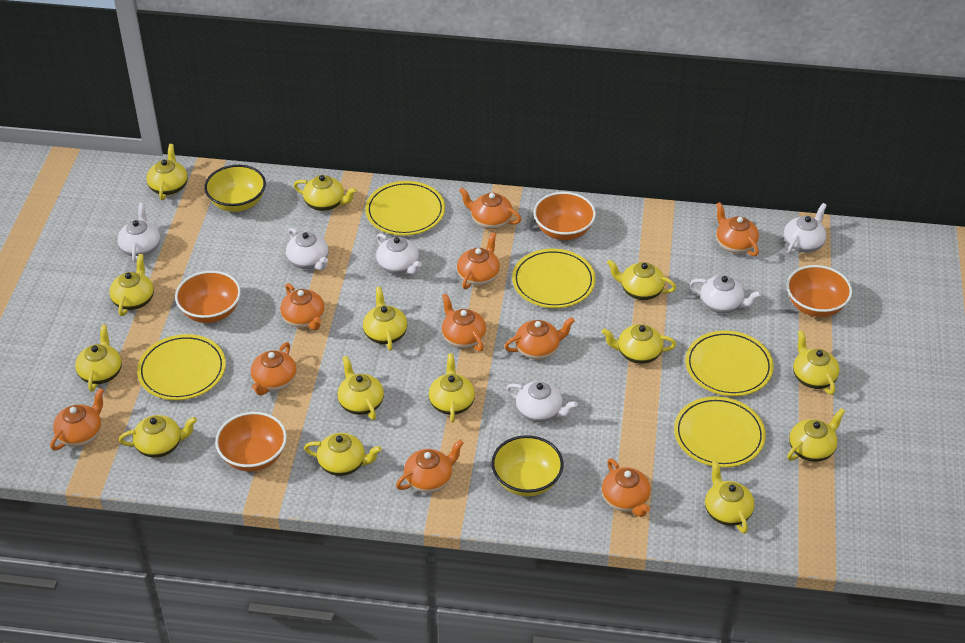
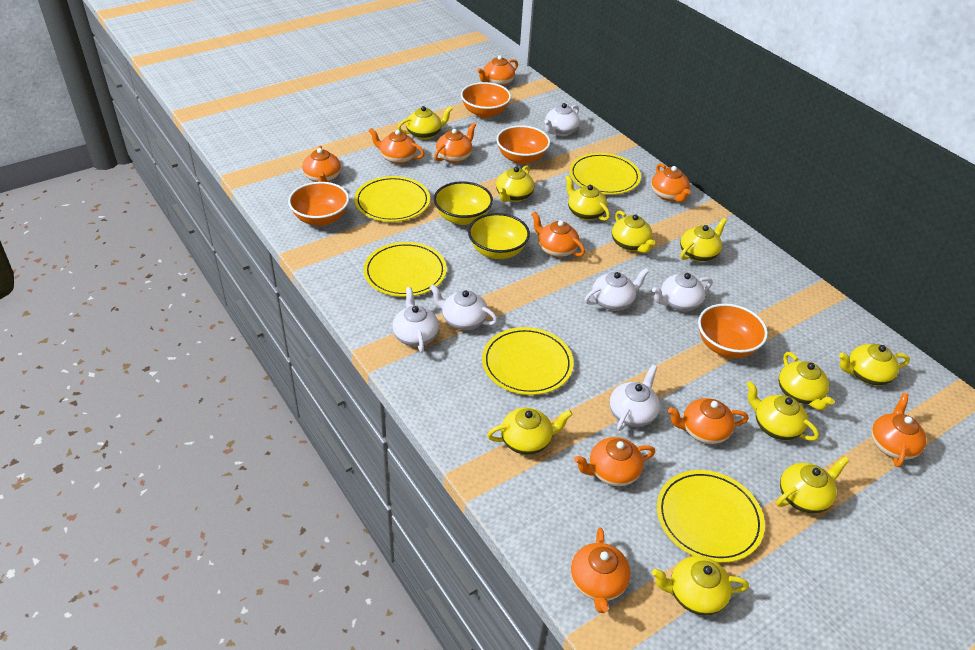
yellow teapot: 14 -> 11

